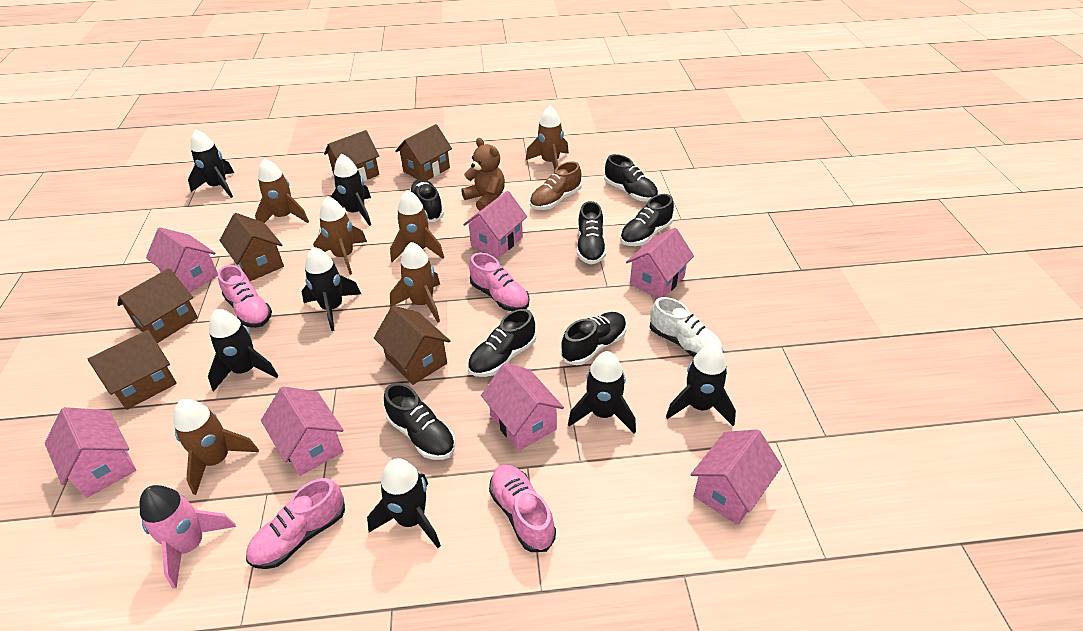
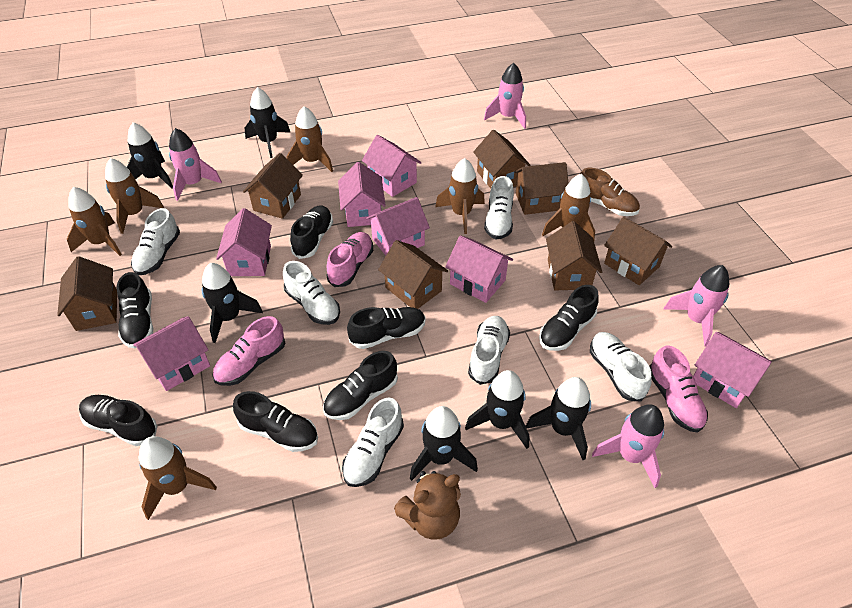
black rocket: 7 -> 6
brown house: 6 -> 7
pink rocket: 1 -> 4
pink shoe: 4 -> 3
white shoe: 1 -> 6

